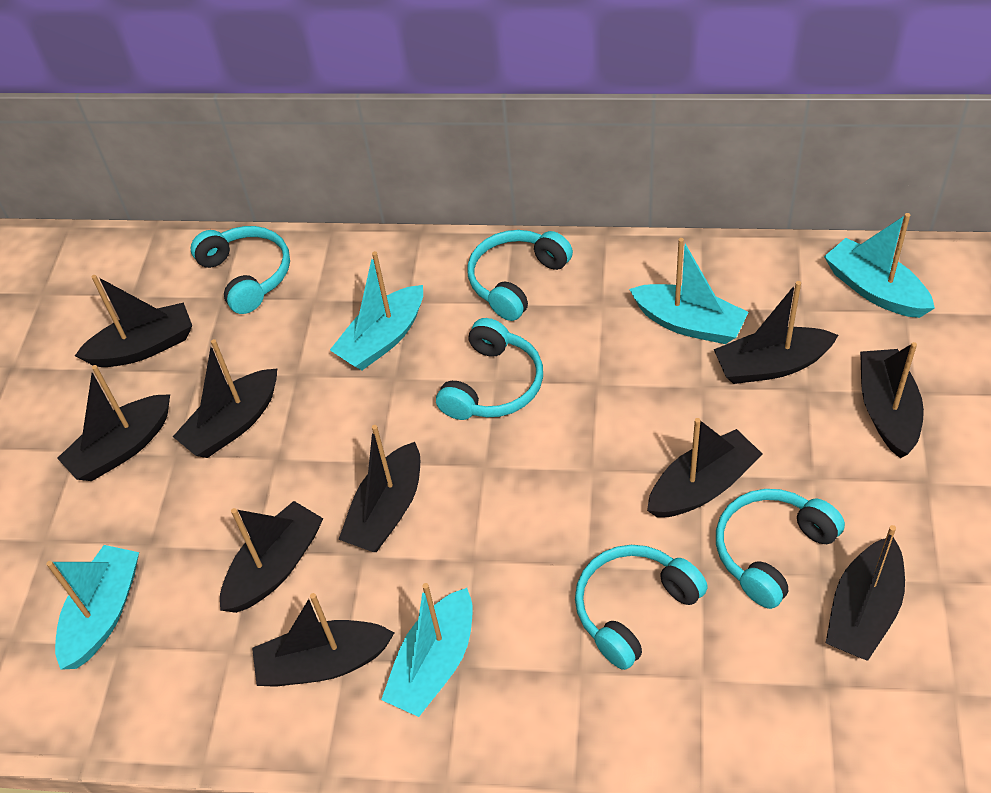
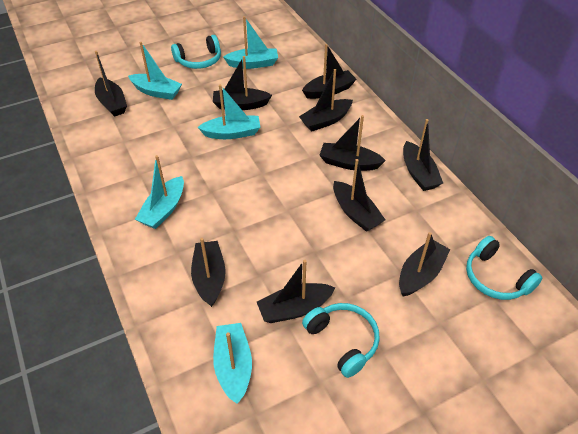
turquoise headphones: 5 -> 3

